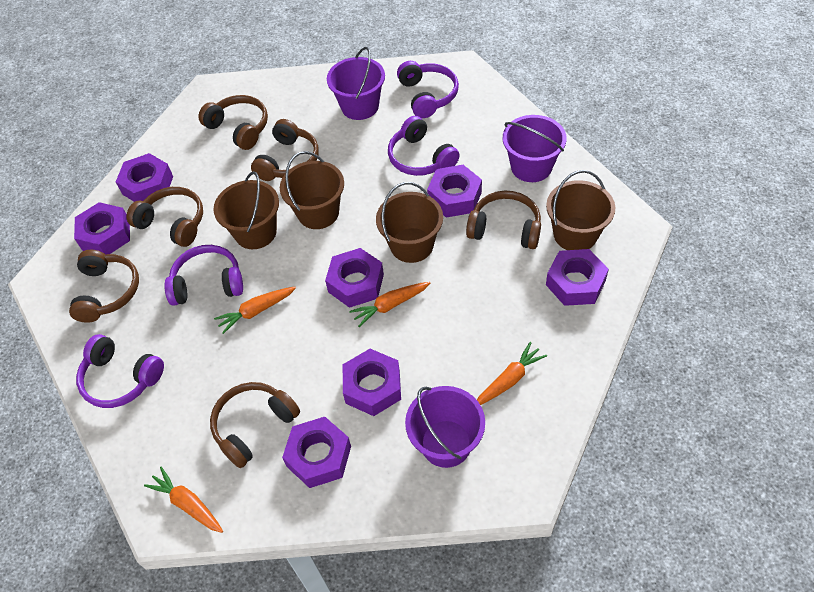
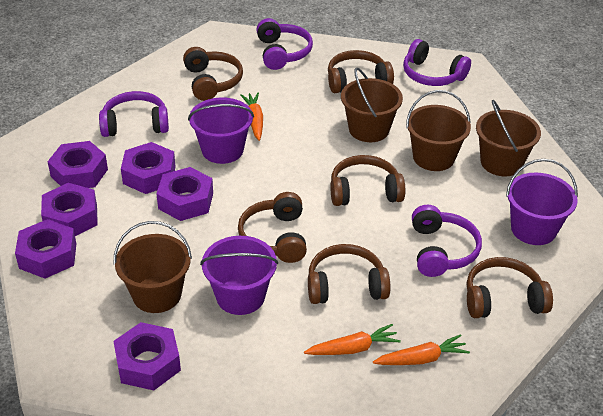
orange carrot: 4 -> 3
purple nut: 7 -> 6

